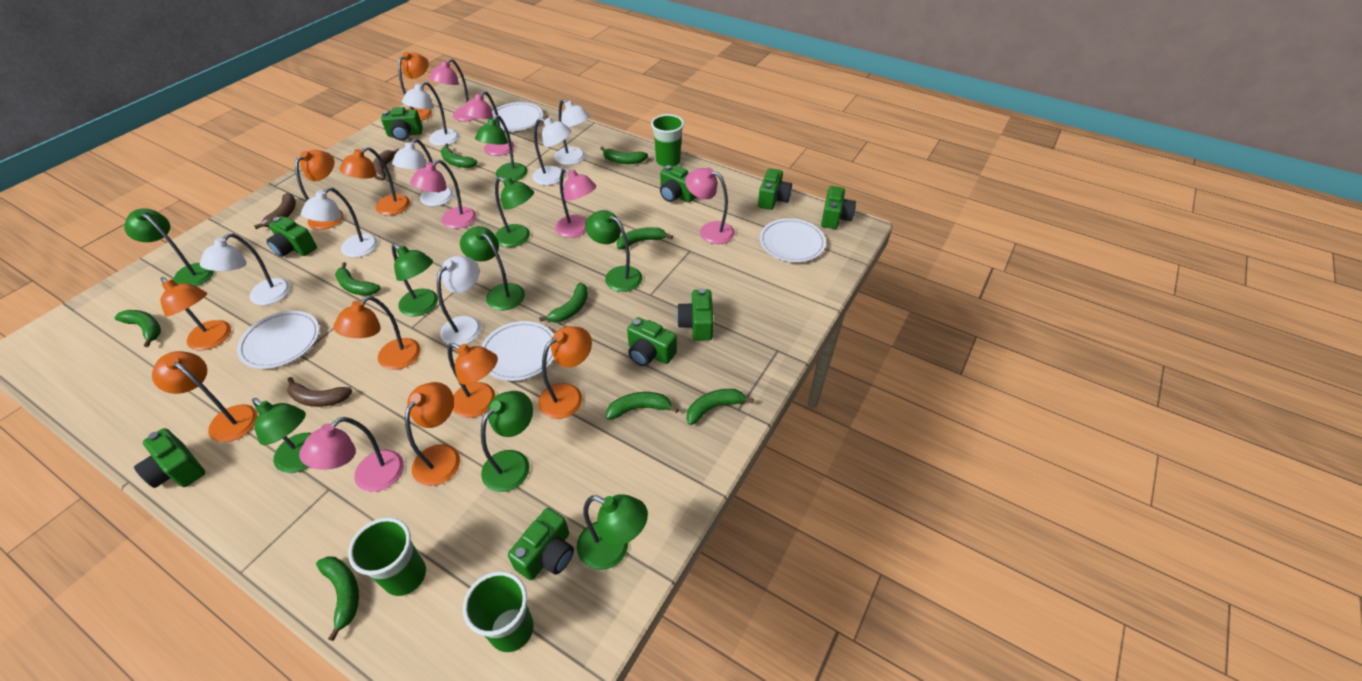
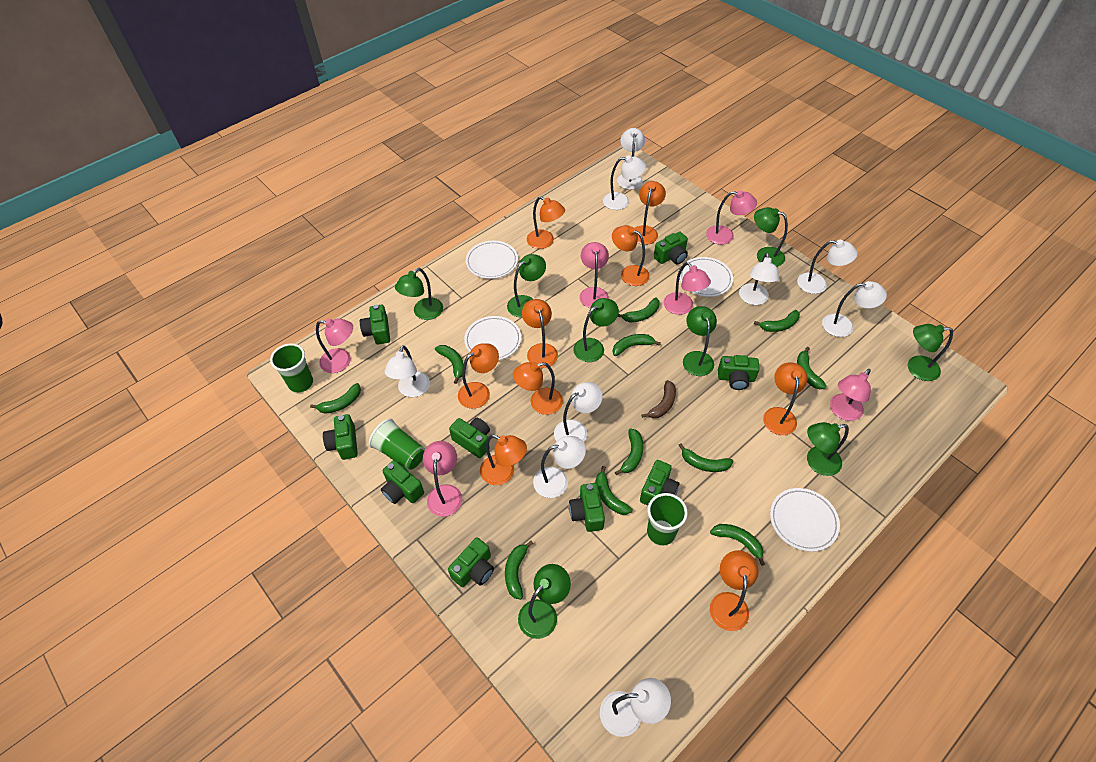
brown banana: 3 -> 1
green banana: 9 -> 11
green lamp: 9 -> 8
white lamp: 7 -> 9

